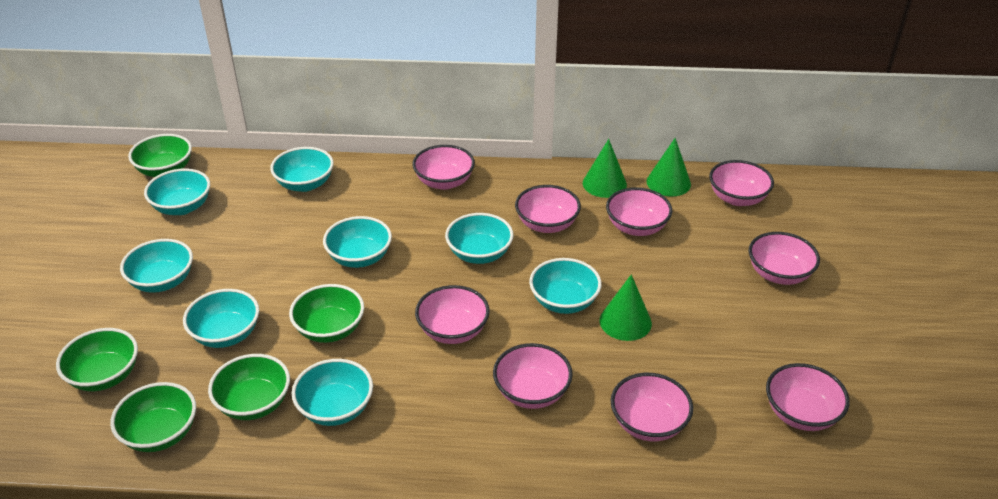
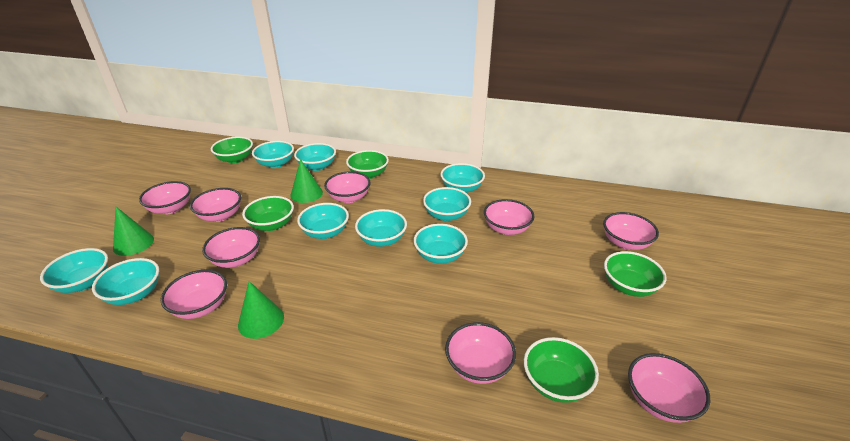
turquoise bowl: 8 -> 9

